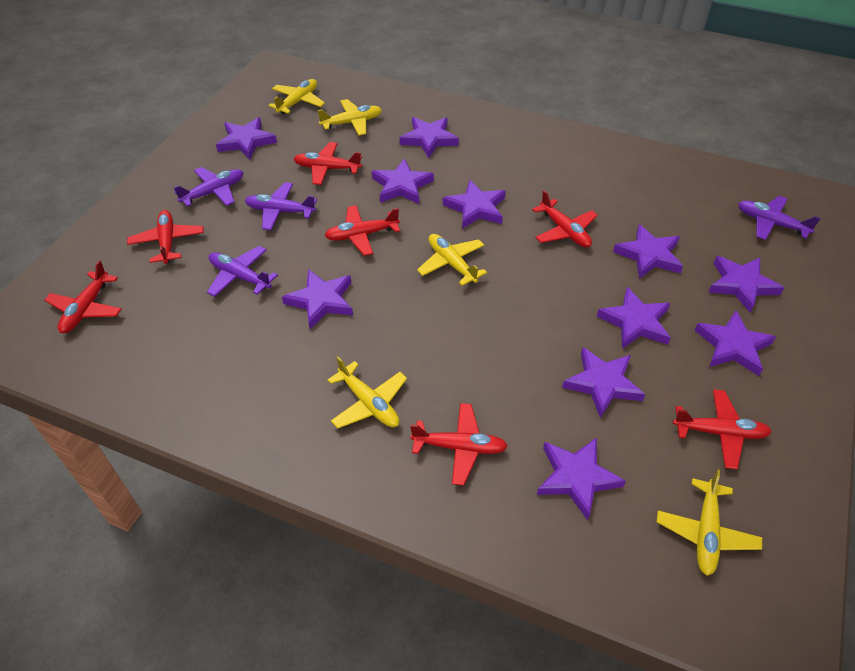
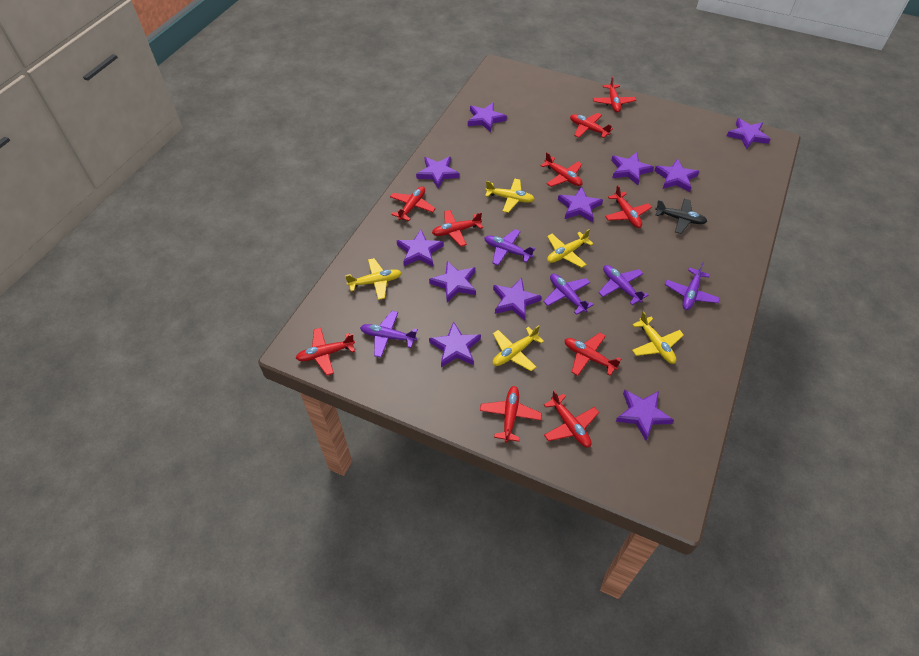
black plane: 0 -> 1
purple plane: 4 -> 5
red plane: 7 -> 10

